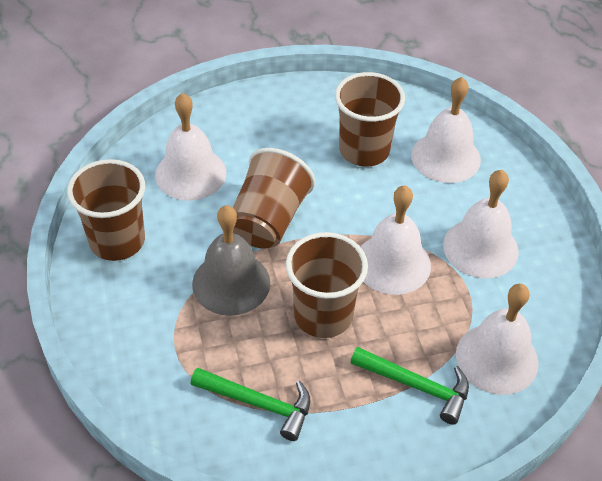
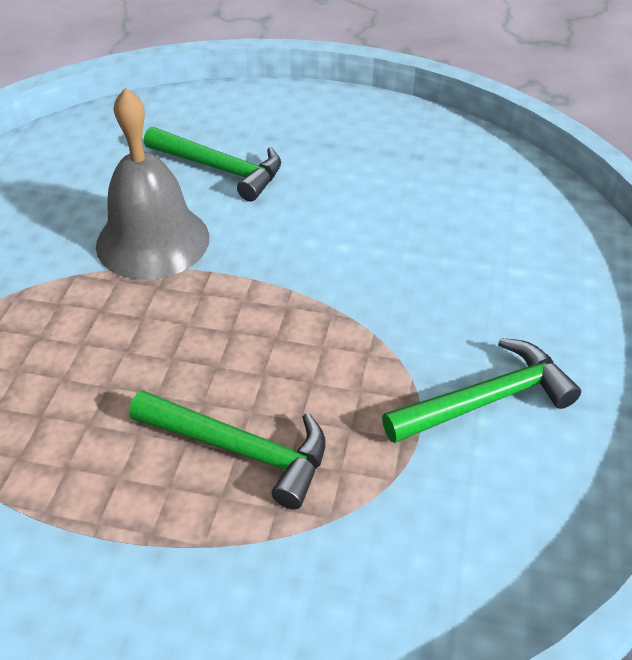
brown cup: 4 -> 0
green hammer: 2 -> 3
white bell: 5 -> 0

